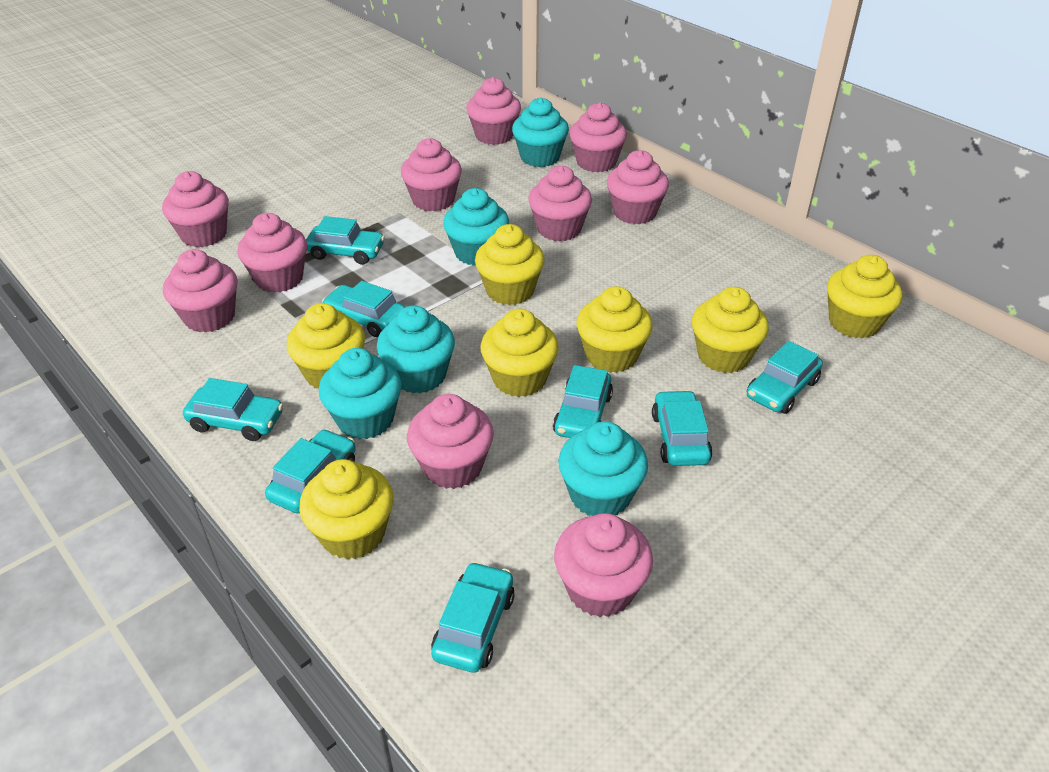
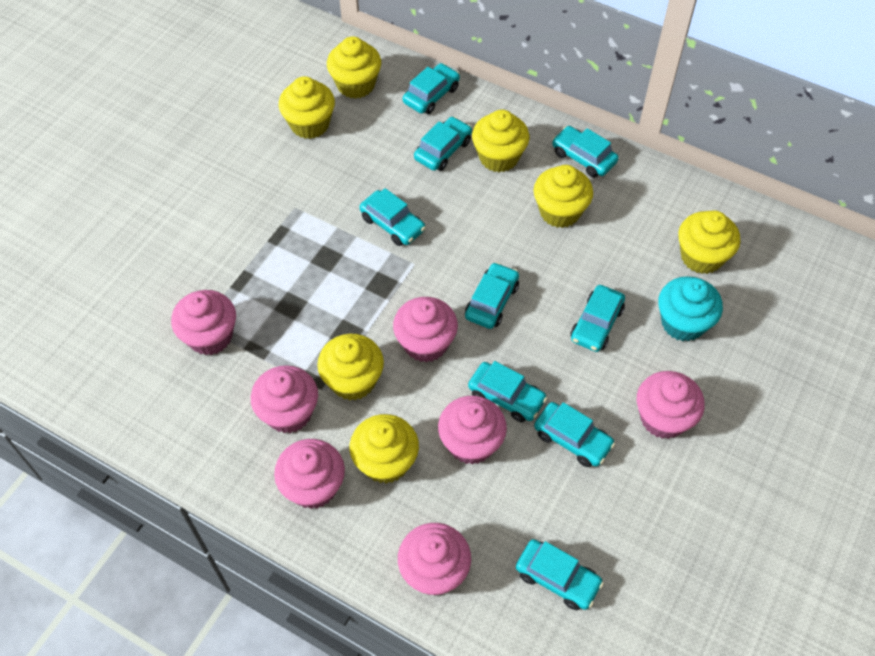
pink cupcake: 10 -> 7
turquoise car: 8 -> 9
turquoise cupcake: 5 -> 1

